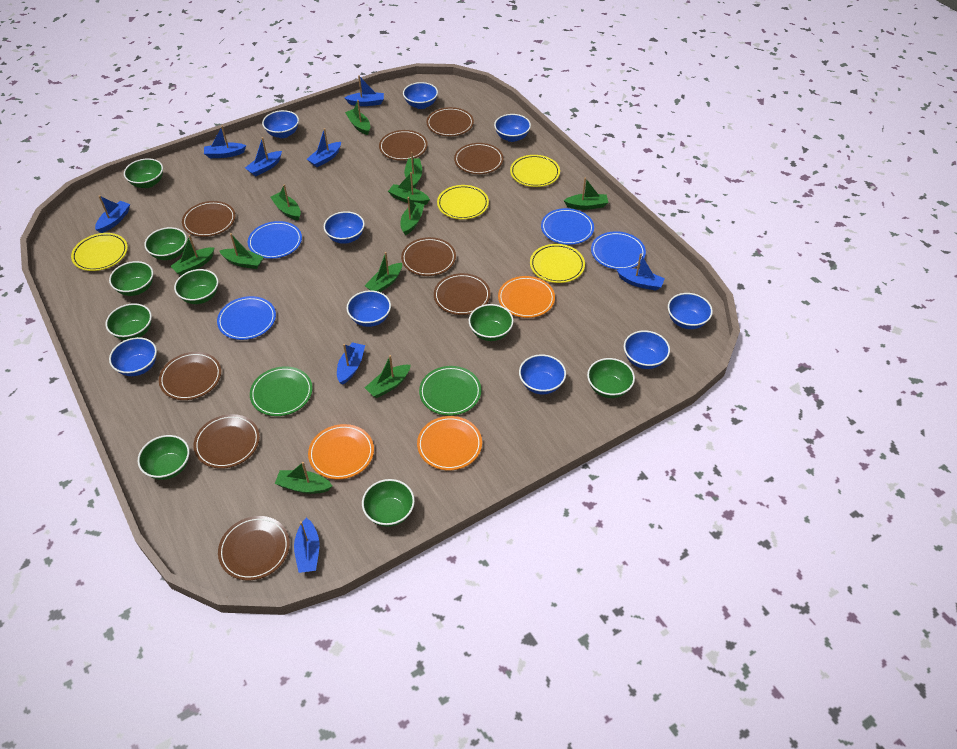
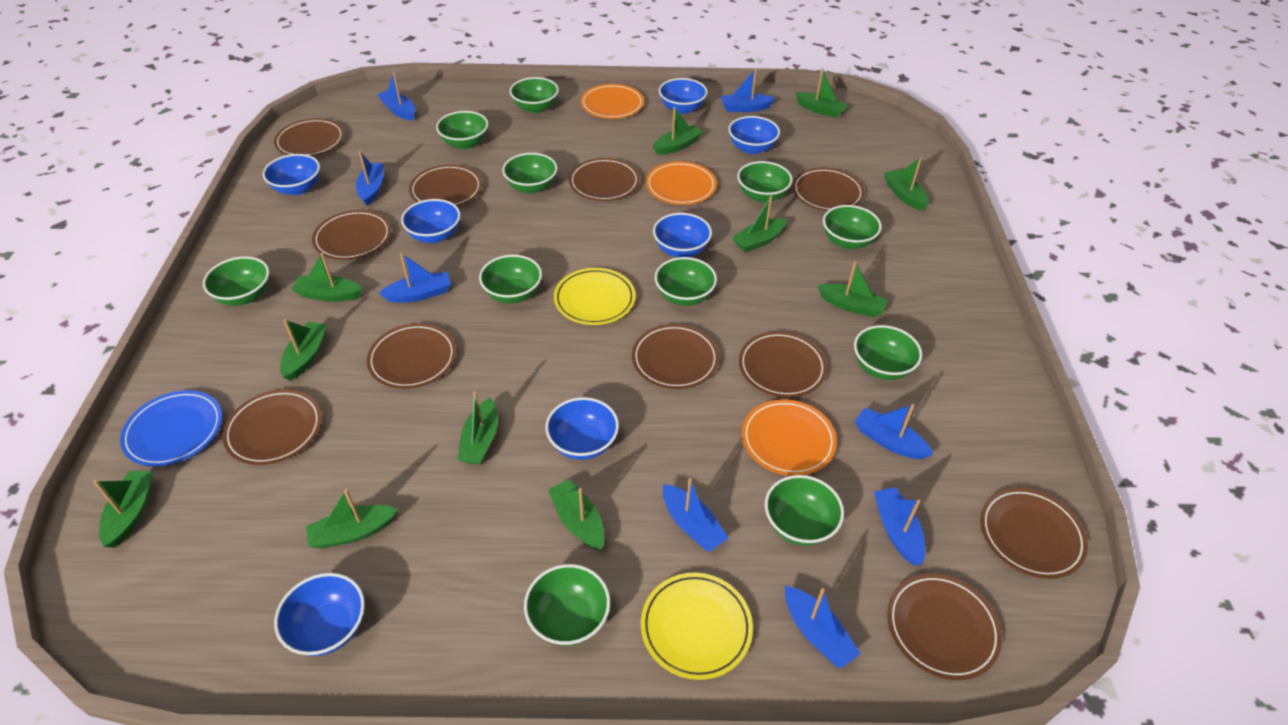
blue bowl: 9 -> 7
blue plate: 4 -> 1
brown plate: 9 -> 11
green bowl: 9 -> 11
green plate: 2 -> 0
yellow plate: 4 -> 2

